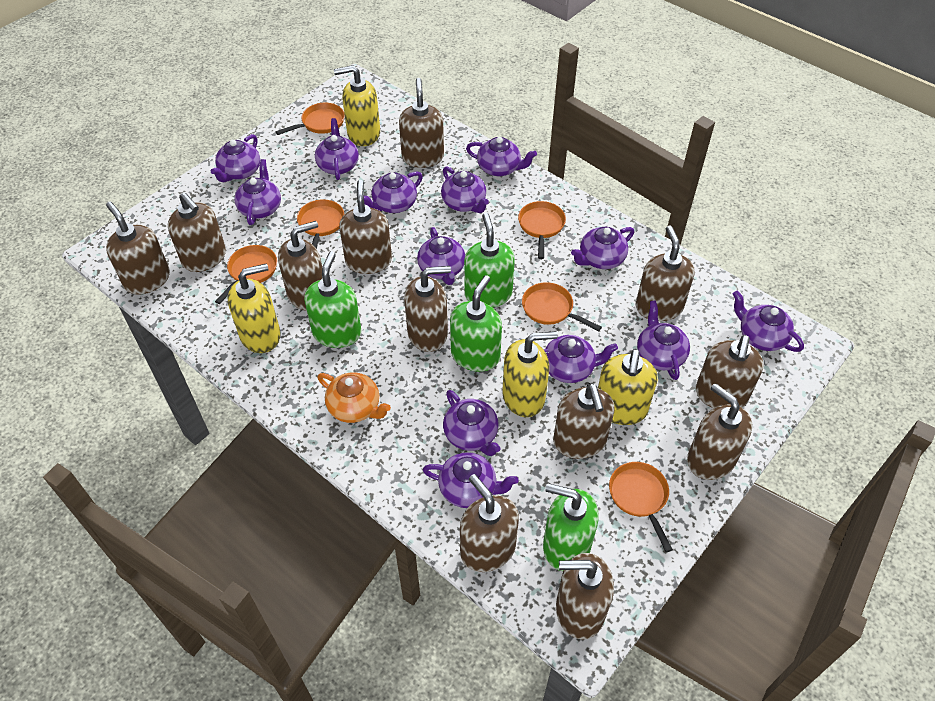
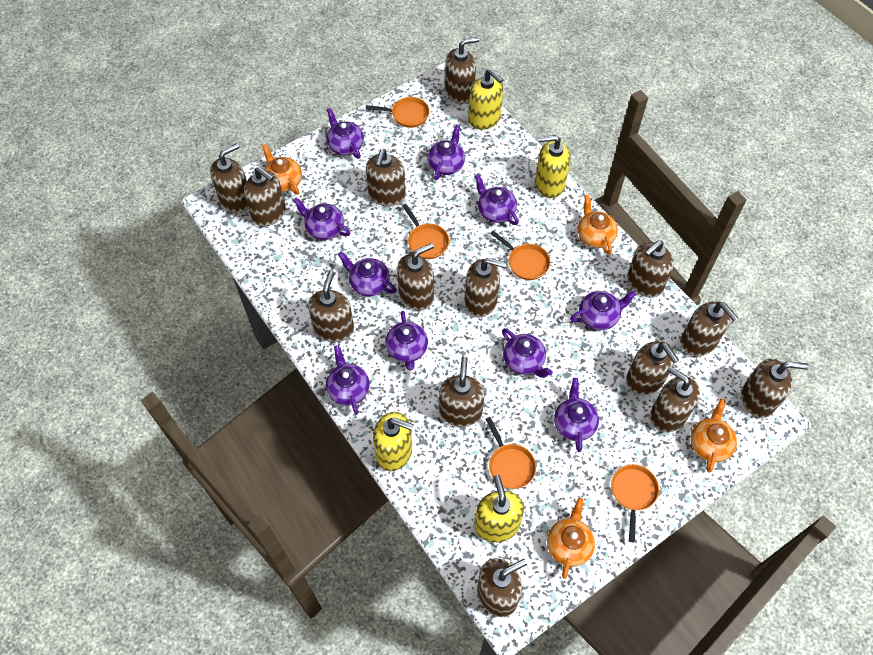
brown soap dispenser: 12 -> 14
green soap dispenser: 4 -> 0
orange pan: 6 -> 5
orange teapot: 1 -> 4
purple teapot: 13 -> 10

